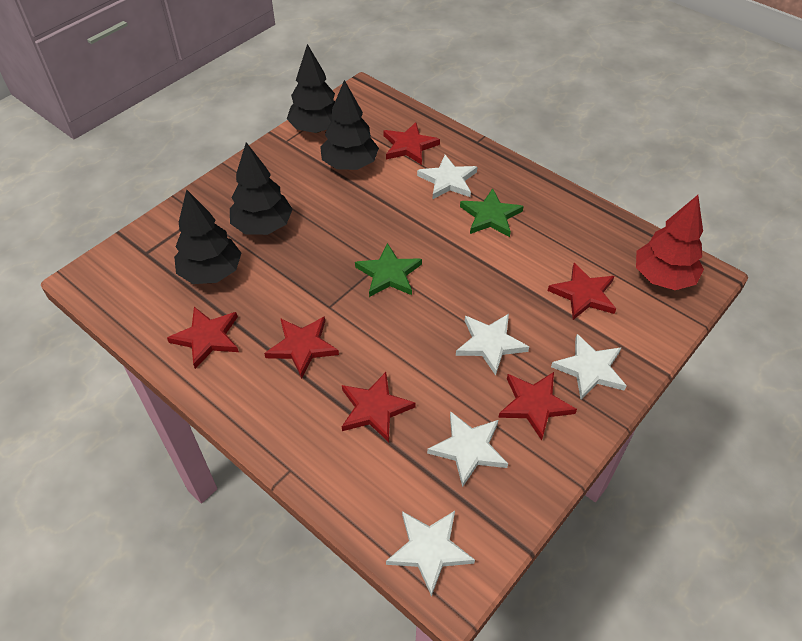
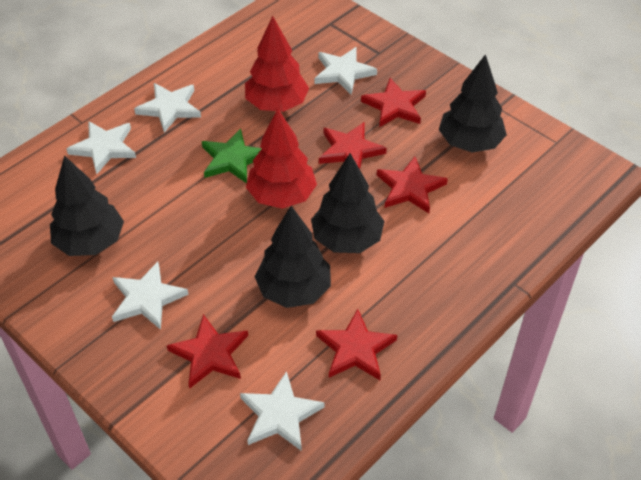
green star: 2 -> 1
red star: 6 -> 5
red tree: 1 -> 2

